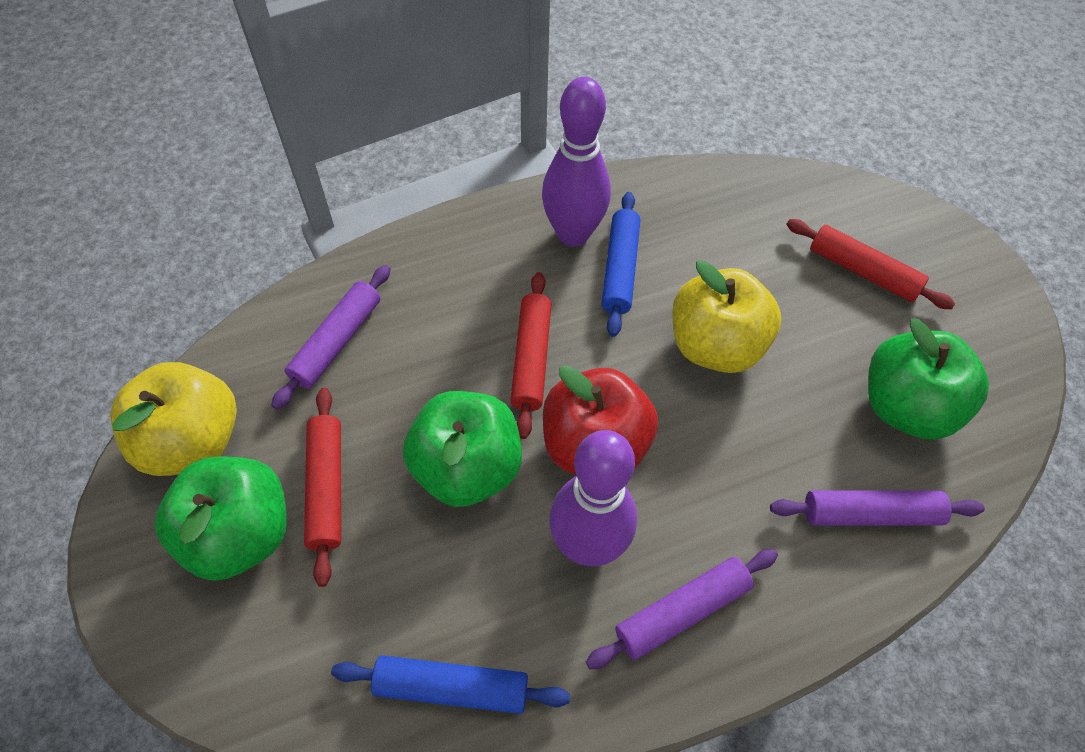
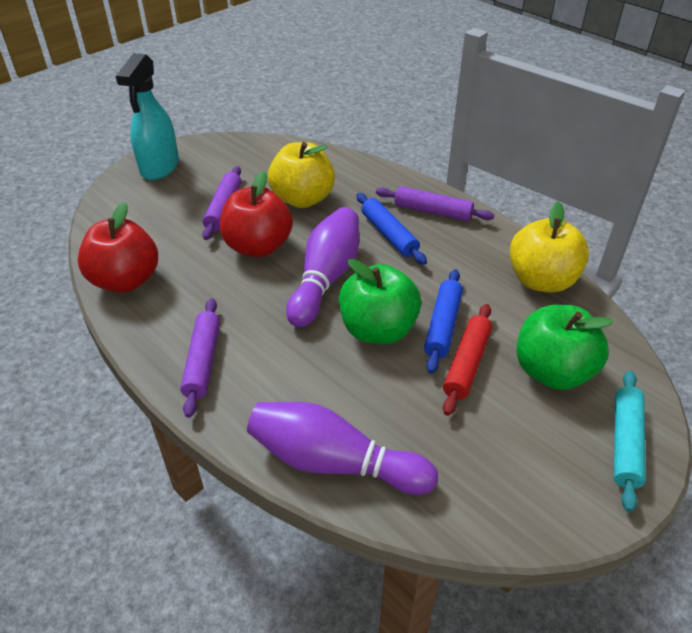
green apple: 3 -> 2
red apple: 1 -> 2
red rolling pin: 3 -> 1
turquoise rolling pin: 0 -> 1
turquoise spray bottle: 0 -> 1

